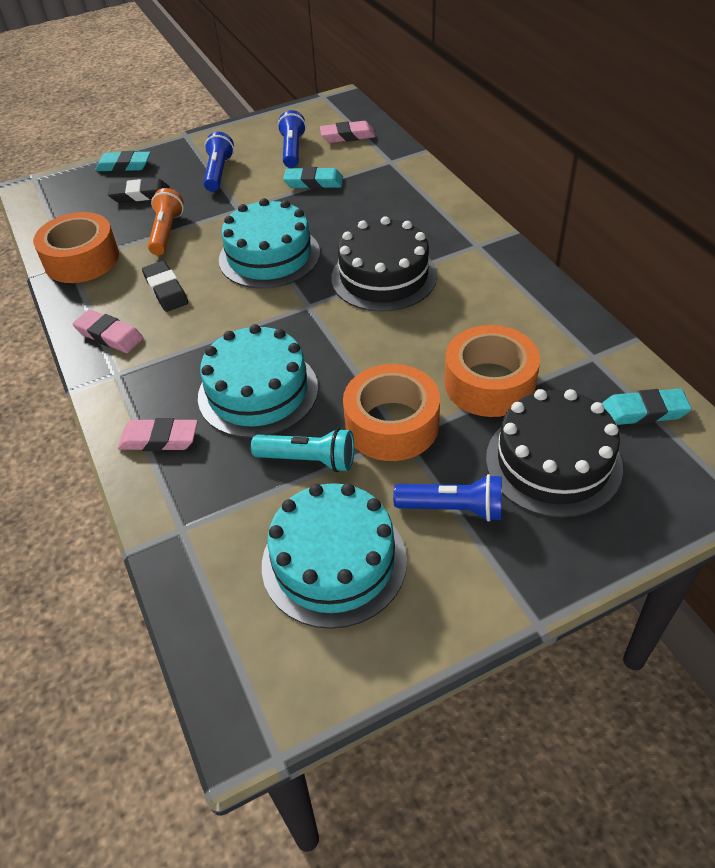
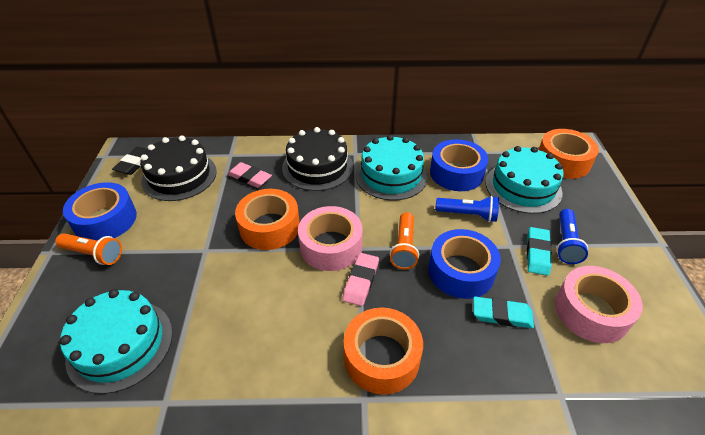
black eraser: 2 -> 1
blue flashlight: 3 -> 2
blue tape: 0 -> 3
orange flashlight: 1 -> 2
pink eraser: 3 -> 2
pink tape: 0 -> 2
turquoise eraser: 3 -> 2
turquoise flashlight: 1 -> 0

